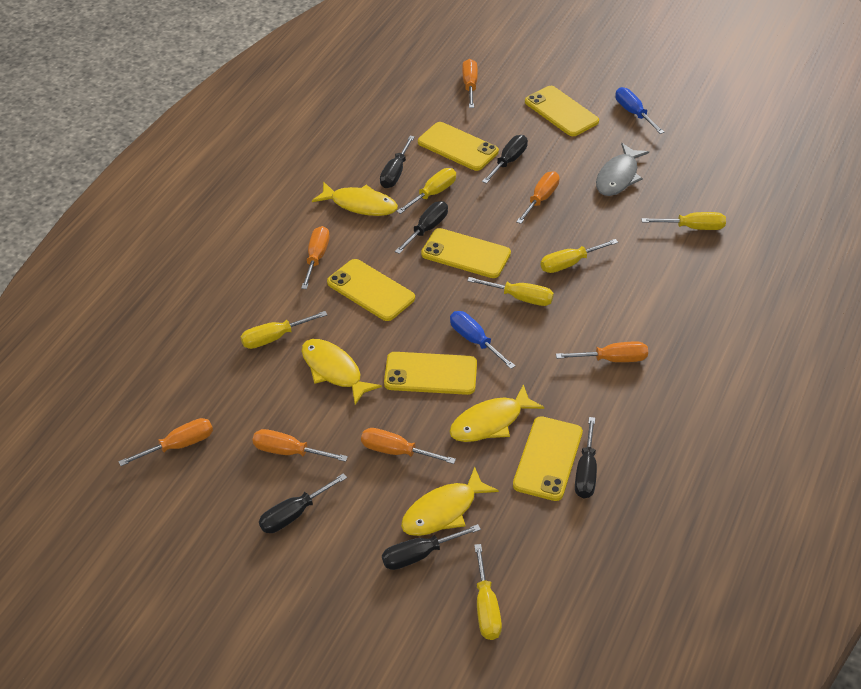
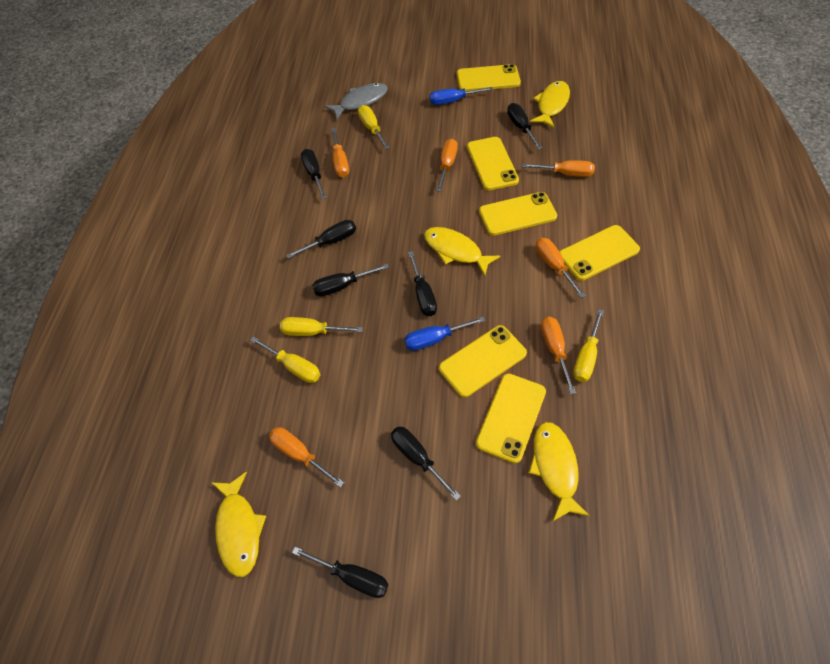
black screwdriver: 6 -> 7
orange screwdriver: 7 -> 6
yellow screwdriver: 6 -> 4

